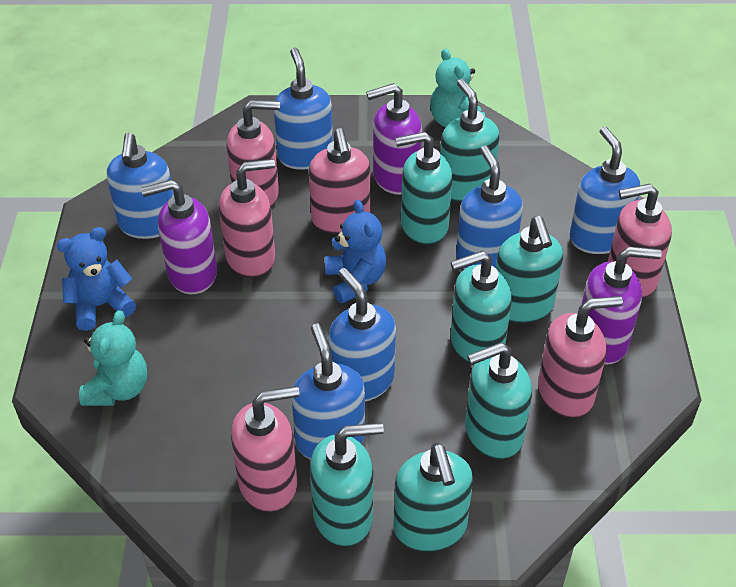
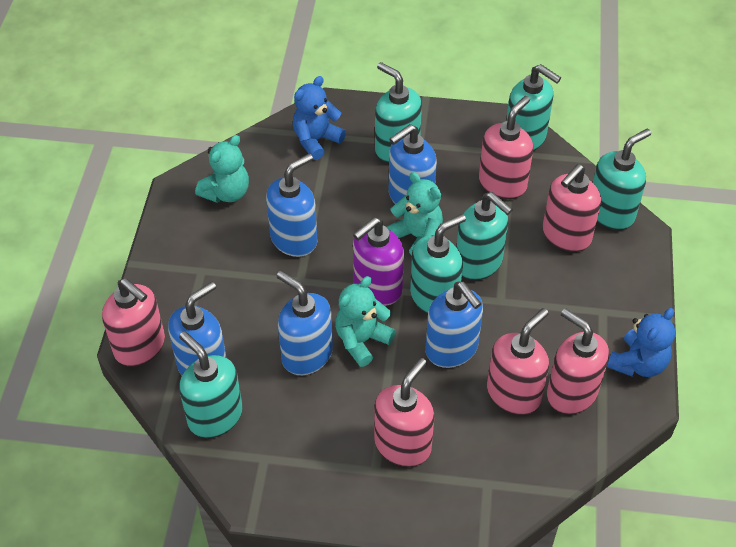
blue soap dispenser: 6 -> 5
purple soap dispenser: 3 -> 1
turquoise soap dispenser: 7 -> 6
turquoise teddy bear: 2 -> 3

